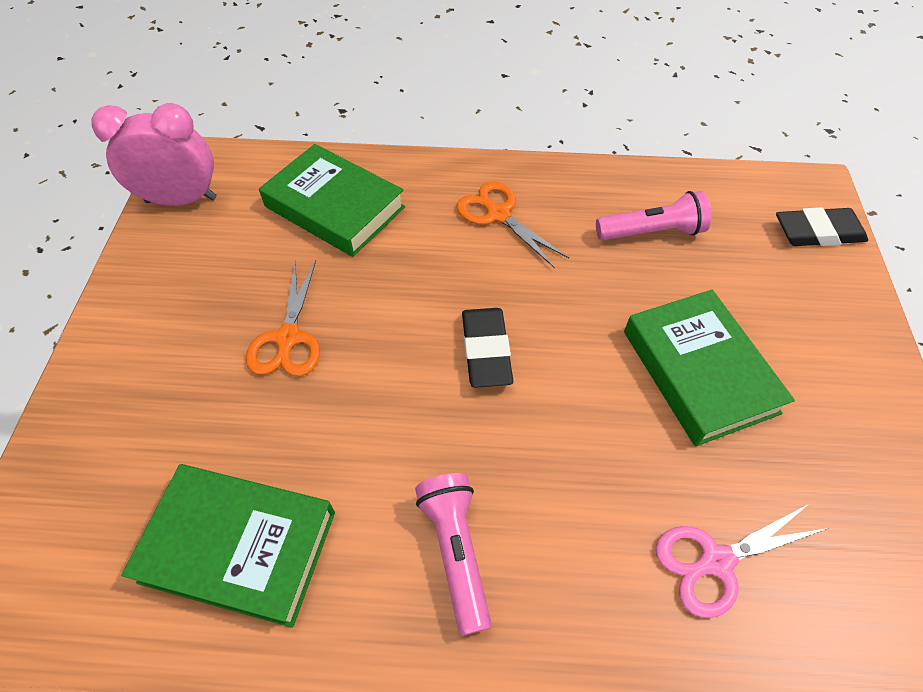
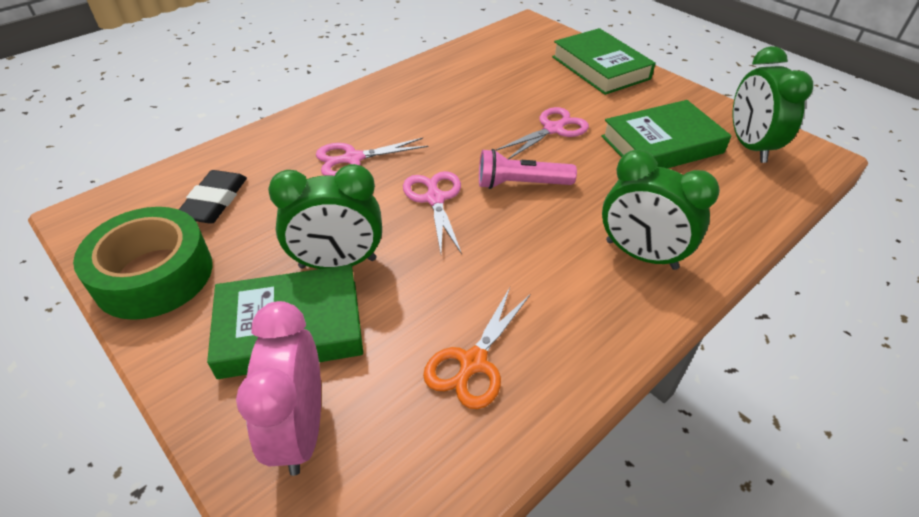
black eraser: 2 -> 1
green clock: 0 -> 3
green tape: 0 -> 1
orange scissors: 2 -> 1
pink flashlight: 2 -> 1
pink scissors: 1 -> 3

